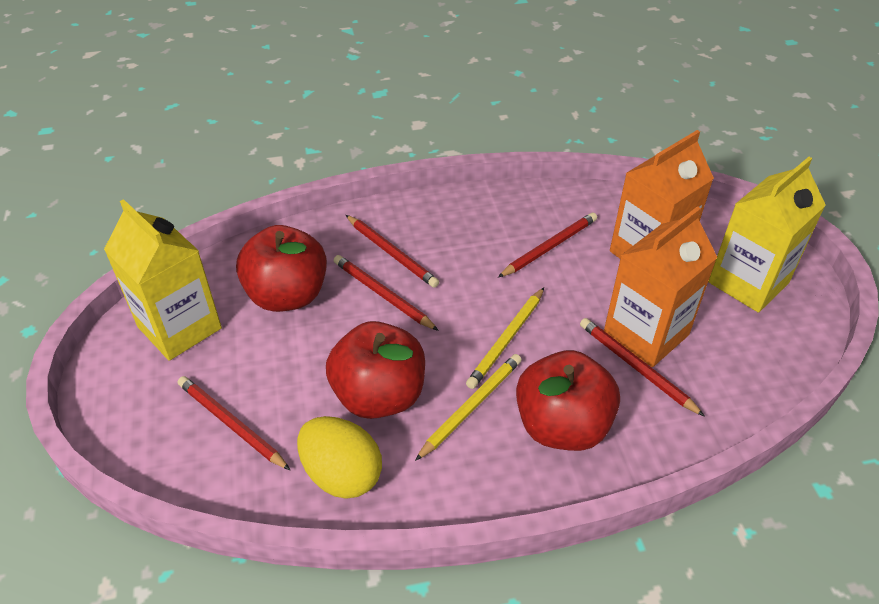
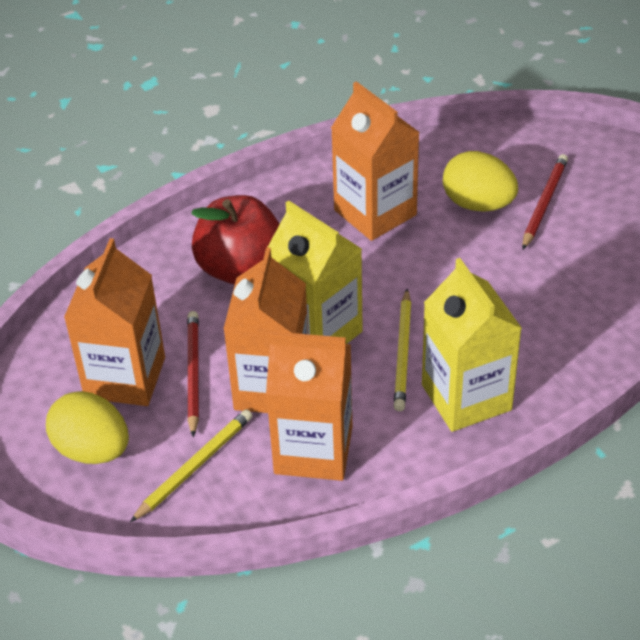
orange carton: 2 -> 4
red apple: 3 -> 1
red pencil: 5 -> 2
yellow egg: 1 -> 2

